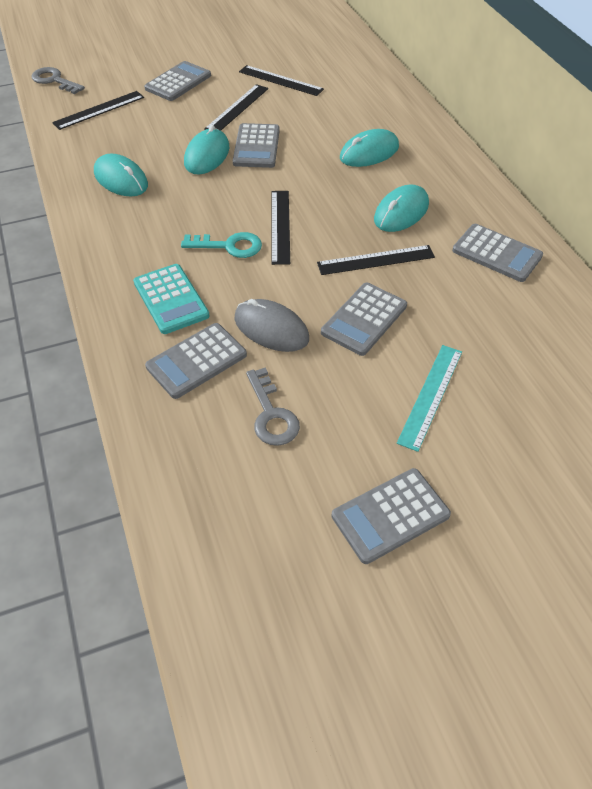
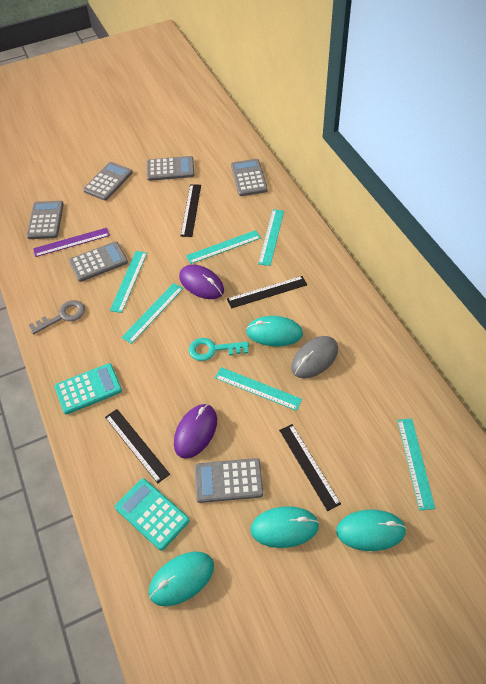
black ruler: 5 -> 4
grey key: 2 -> 1
purple mouse: 0 -> 2
purple ruler: 0 -> 1
turquoise calculator: 1 -> 2
turquoise ruler: 1 -> 6

